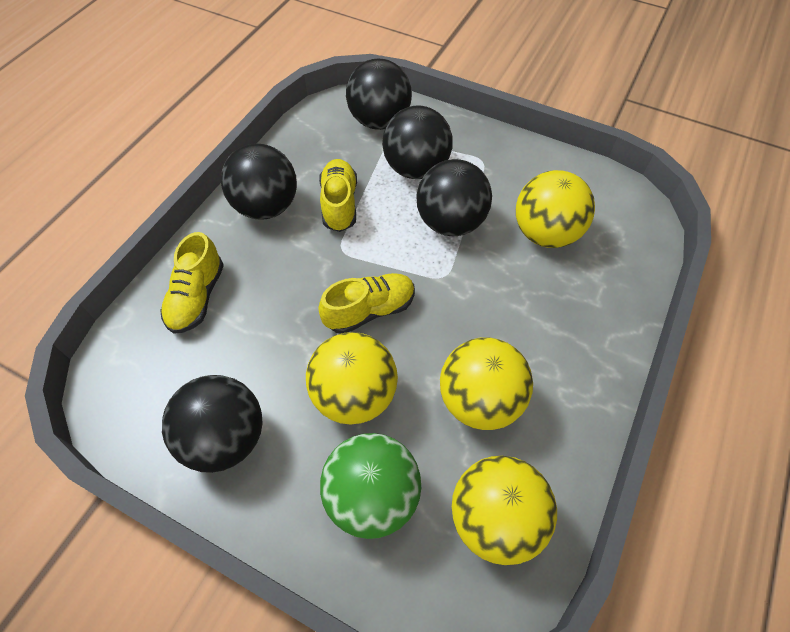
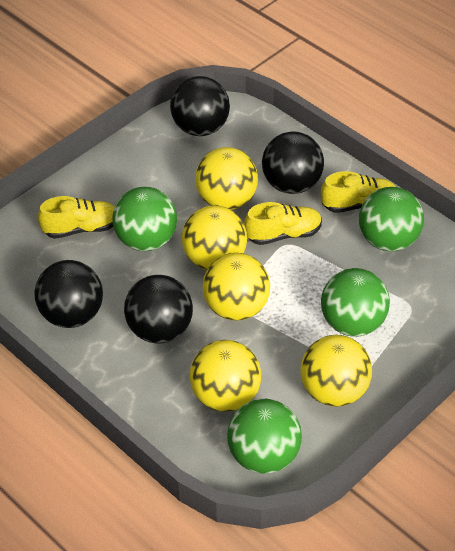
black ball: 5 -> 4
green ball: 1 -> 4
yellow ball: 4 -> 5

